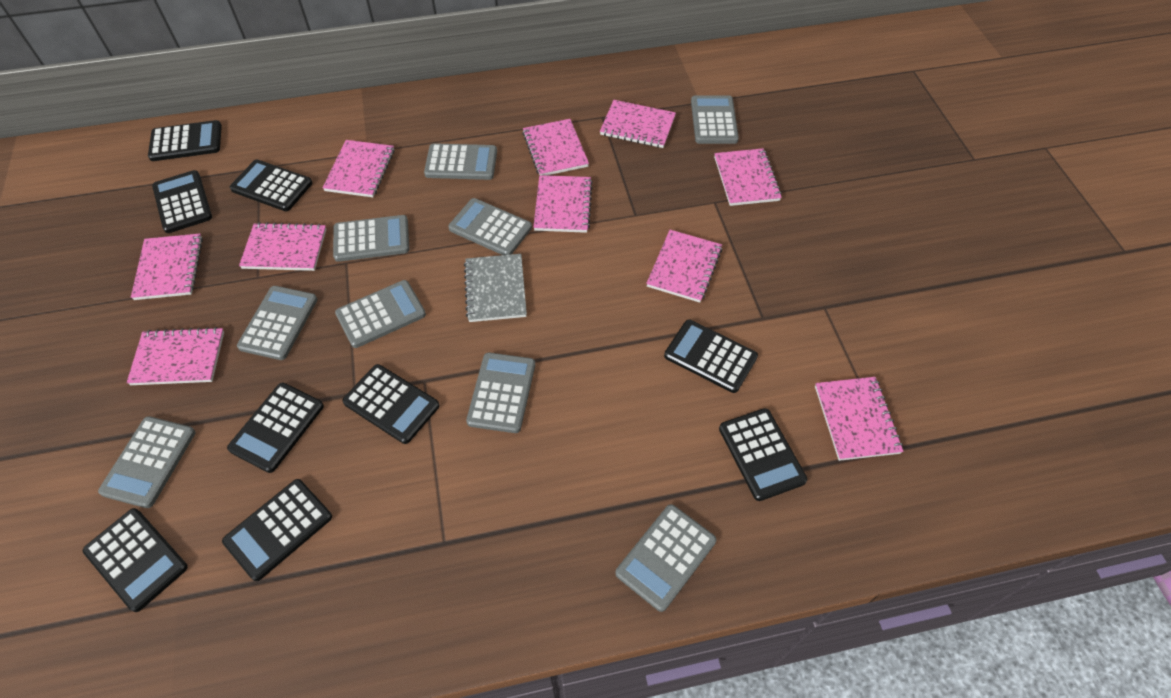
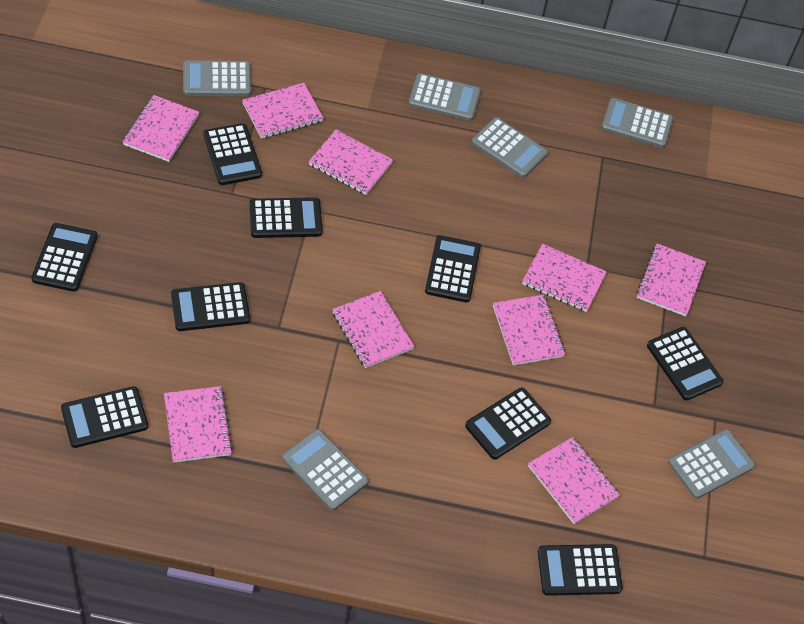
grey calculator: 9 -> 6
grey notebook: 1 -> 0
pink notebook: 10 -> 9

